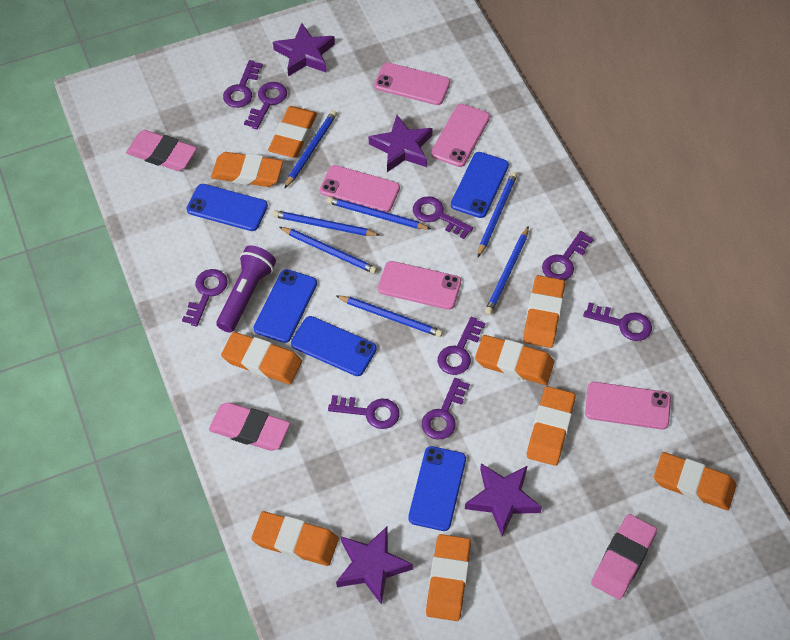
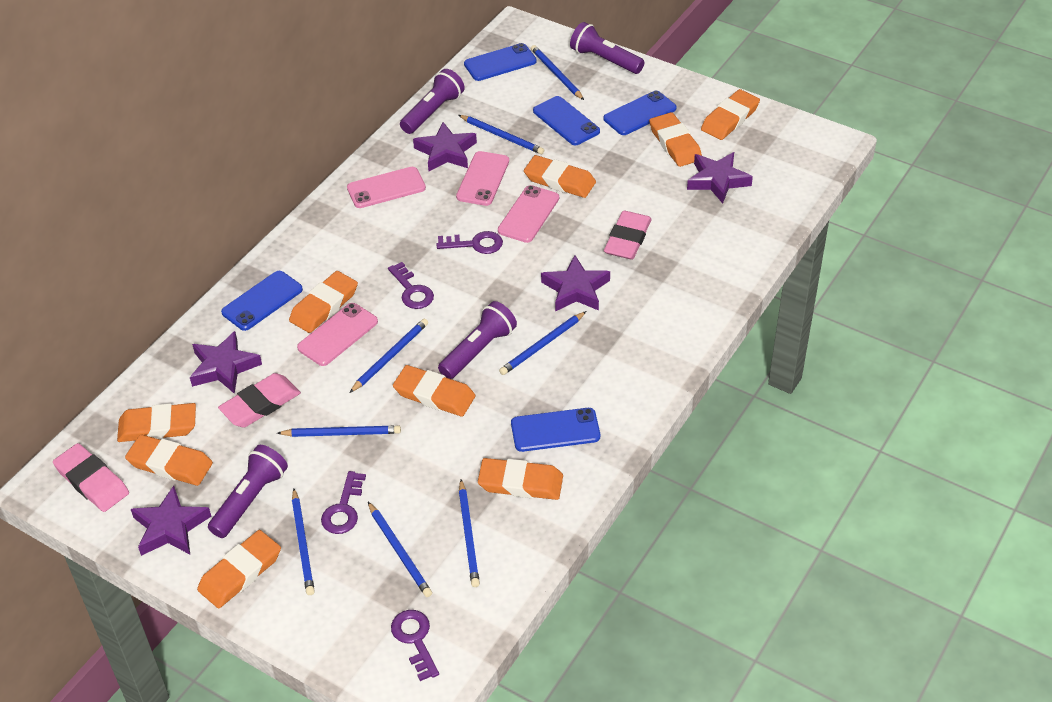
blue pencil: 7 -> 8
pink phone: 5 -> 4
purple flashlight: 1 -> 4
purple key: 9 -> 4
purple star: 4 -> 5

